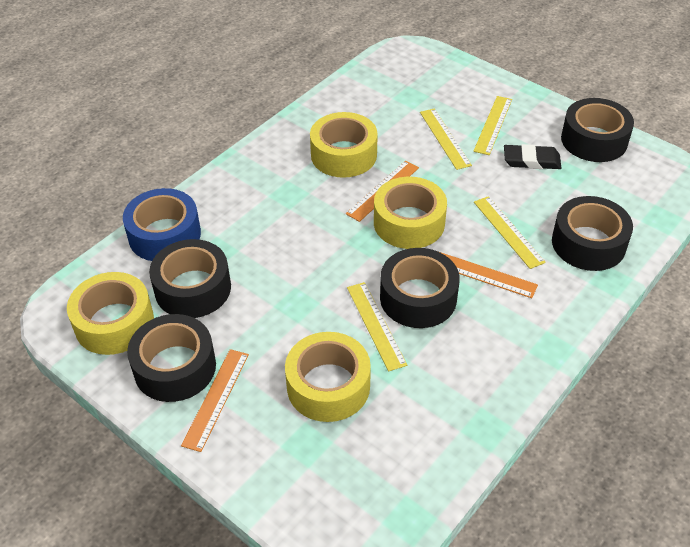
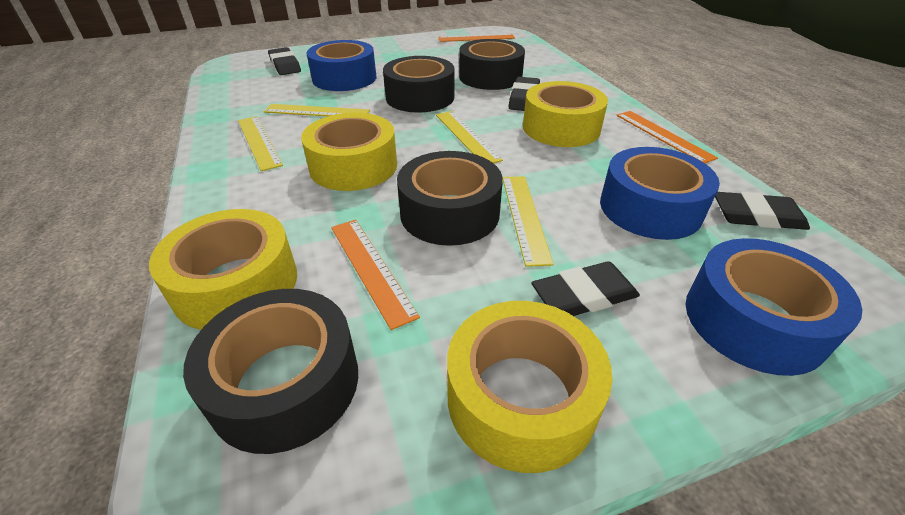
black eraser: 1 -> 4
black tape: 5 -> 4
blue tape: 1 -> 3

